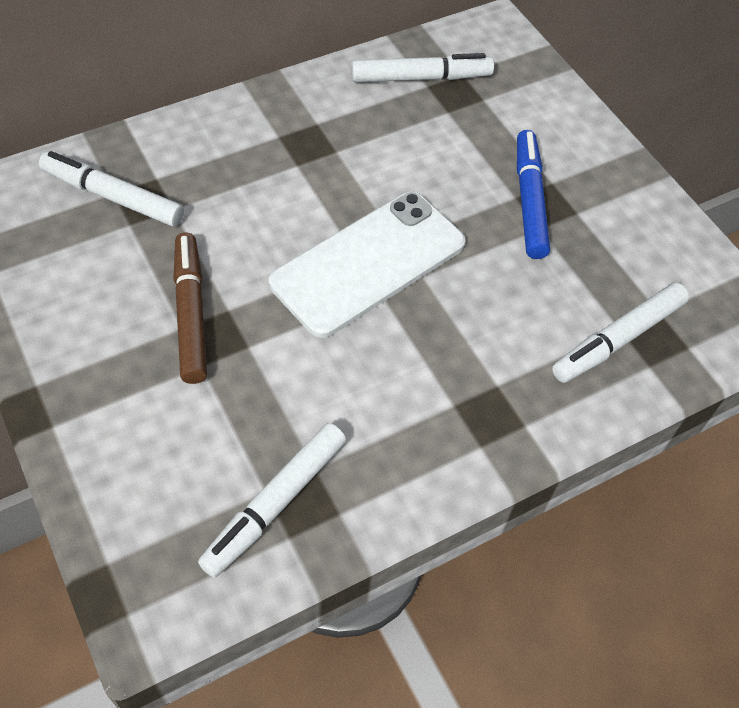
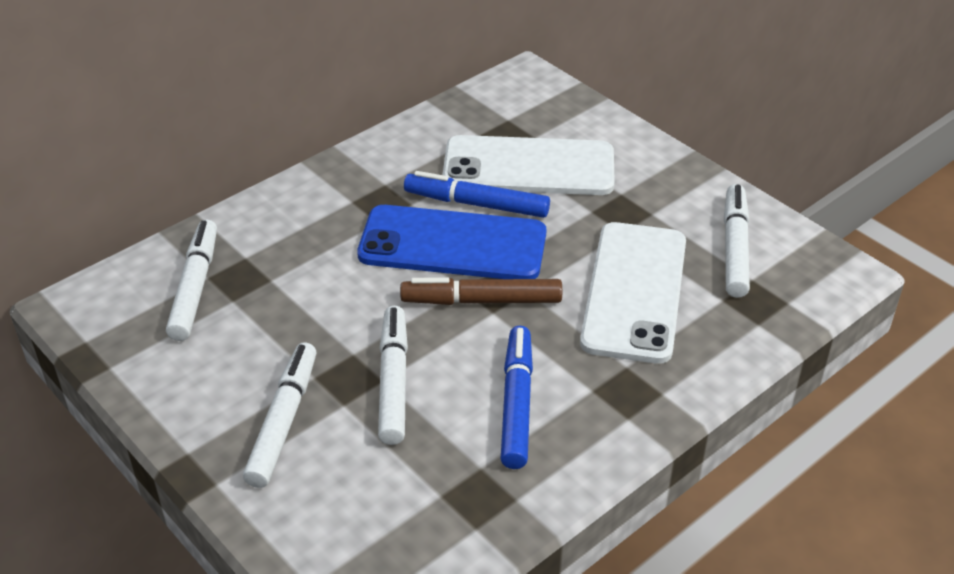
blue marker: 1 -> 2
blue phone: 0 -> 1
white phone: 1 -> 2

